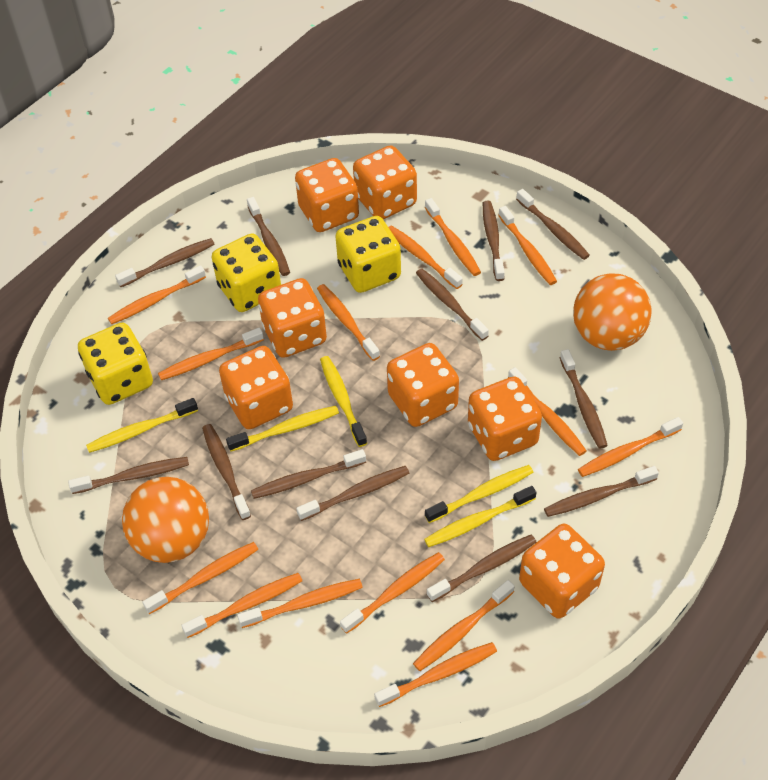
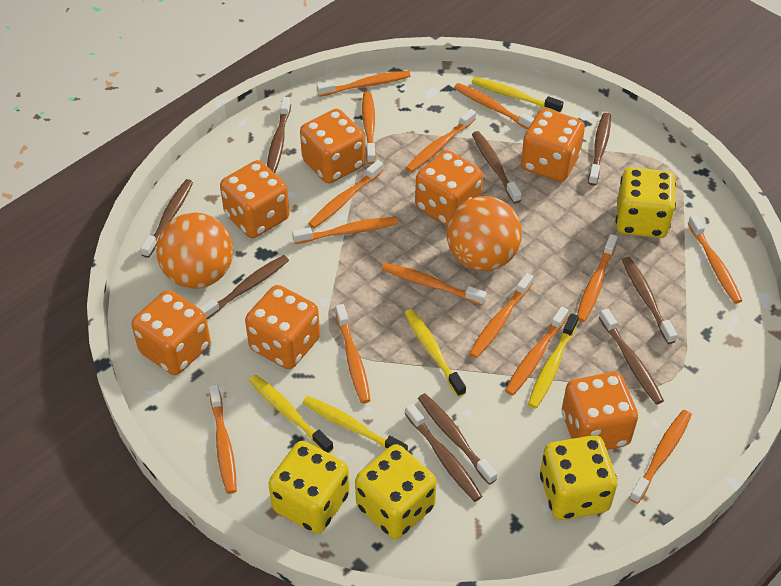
brown toothbrush: 12 -> 9
yellow dice: 3 -> 4

